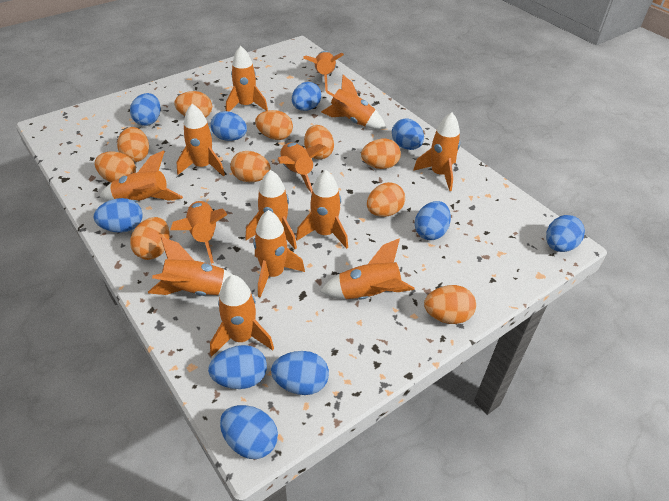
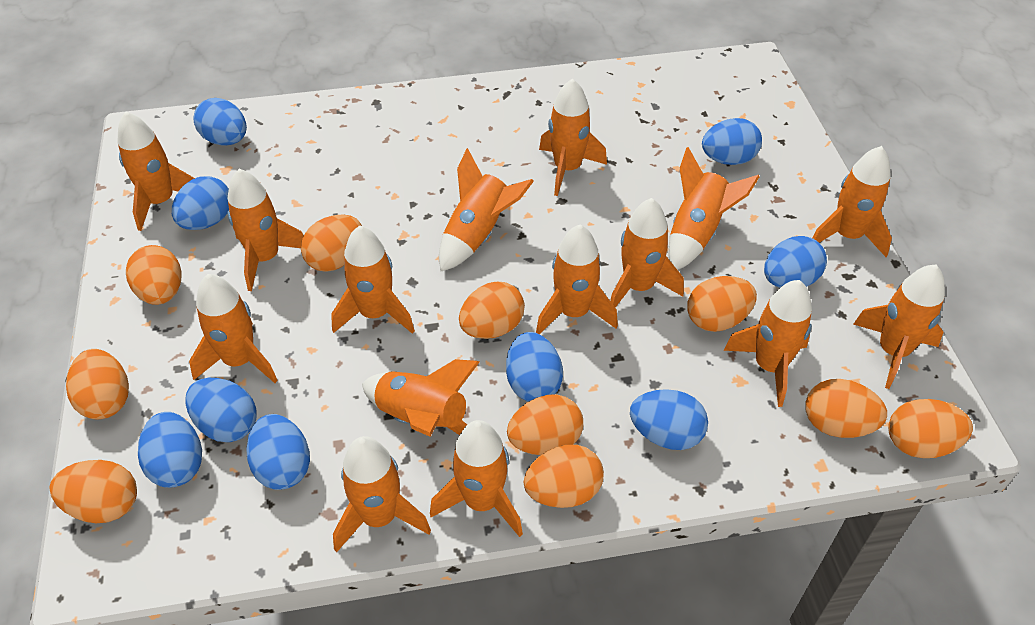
blue egg: 10 -> 9
orange rocket: 14 -> 15

